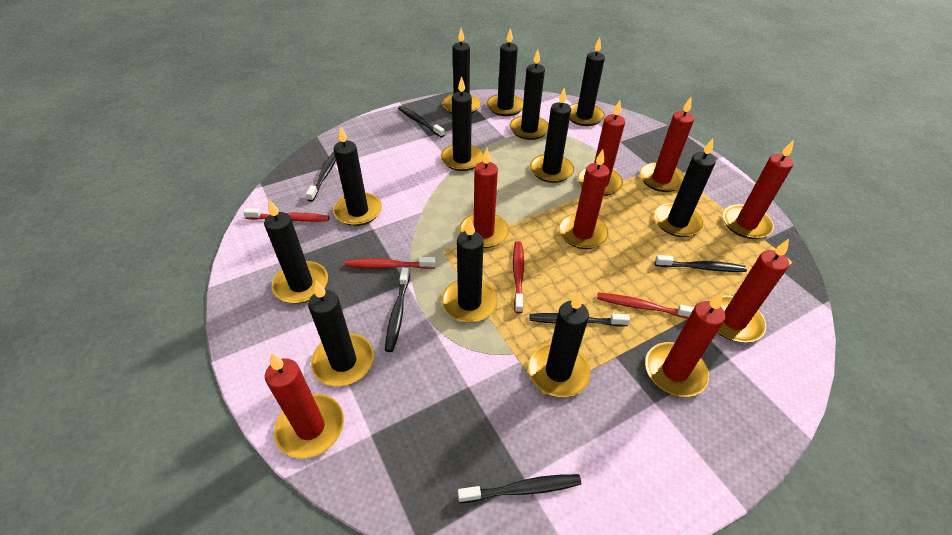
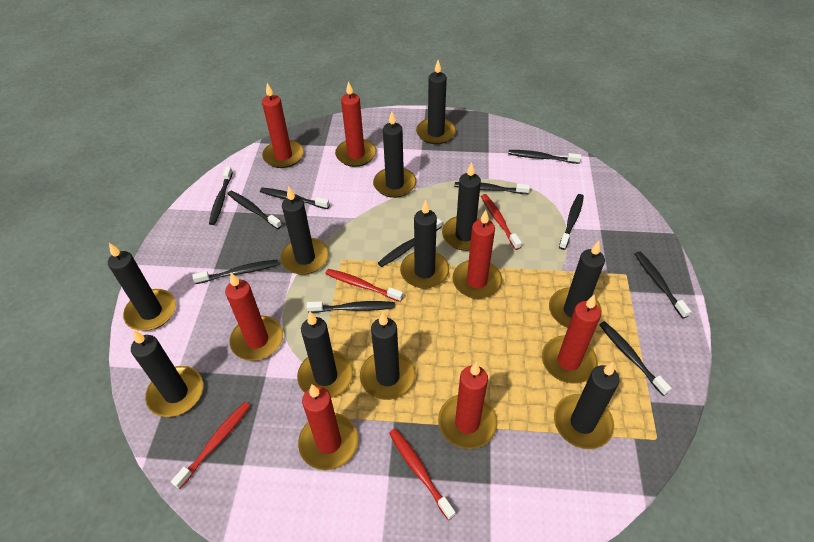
black candle: 12 -> 11
black toothbrush: 6 -> 11
red candle: 8 -> 7

